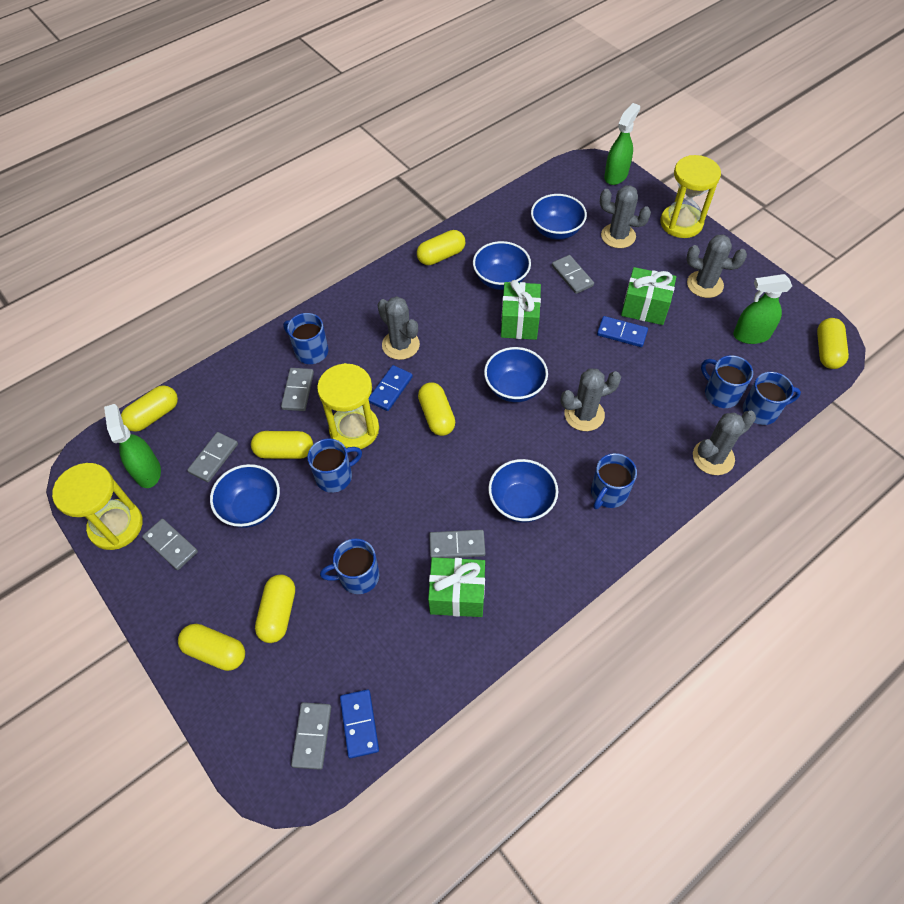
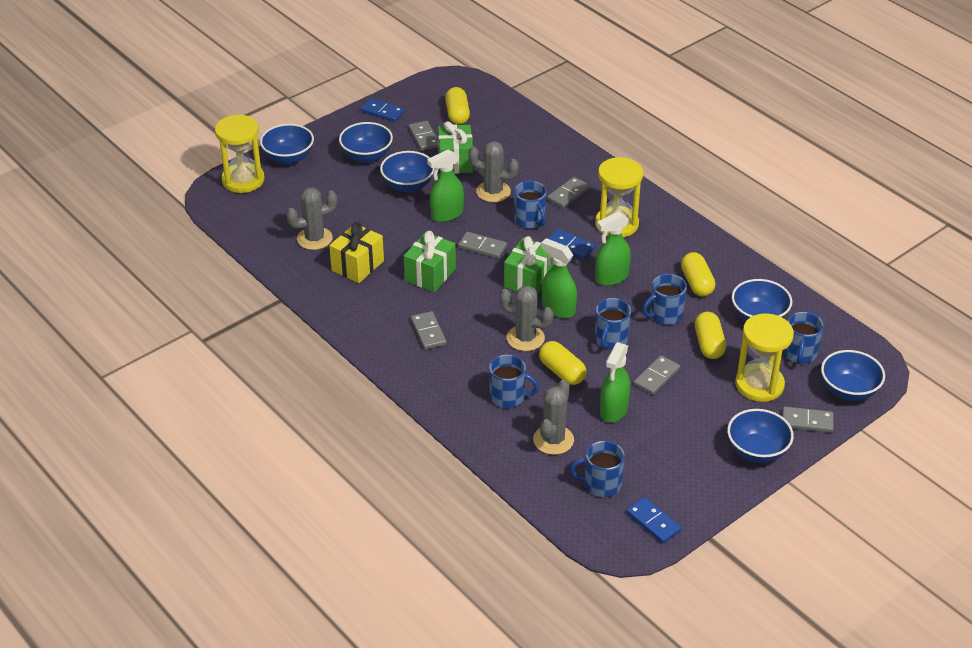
blue bowl: 5 -> 6
green spray bottle: 3 -> 4
grey cactus: 5 -> 4
yellow capsule: 7 -> 4
yellow gift: 0 -> 1

